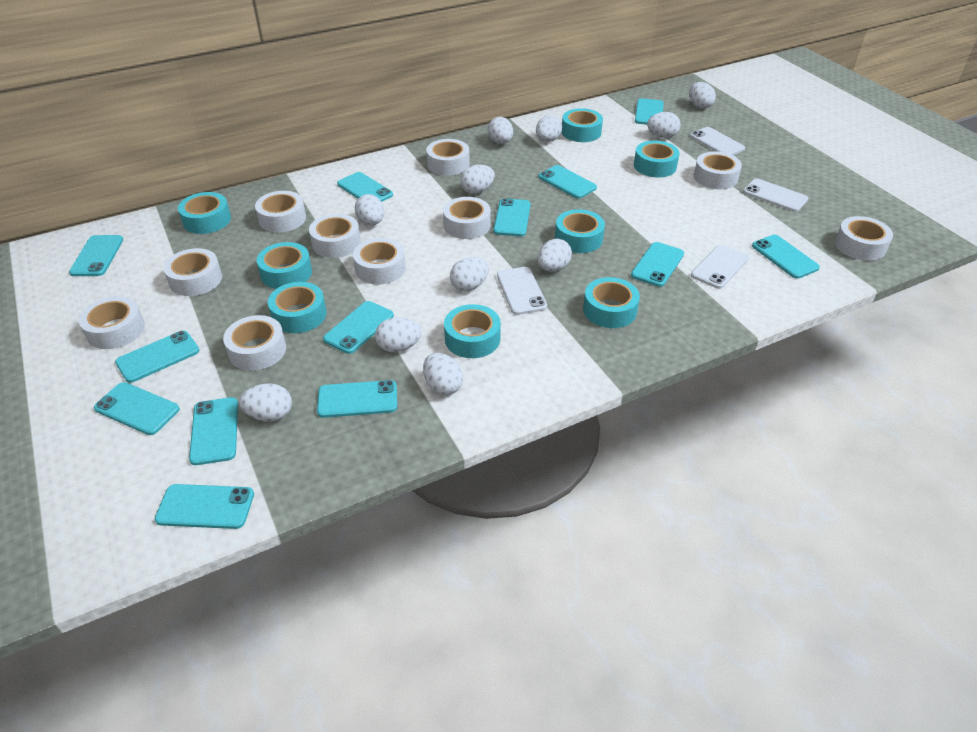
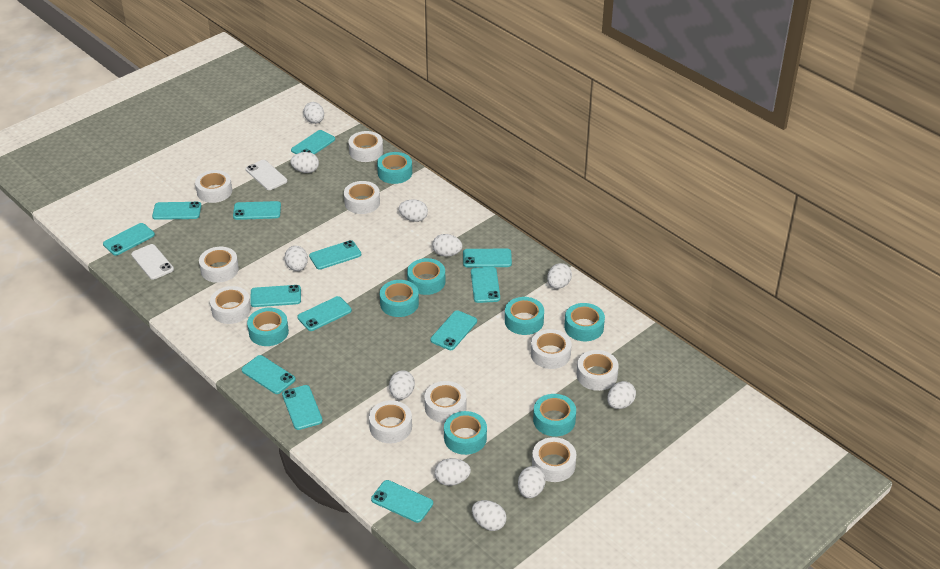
white phone: 4 -> 2

